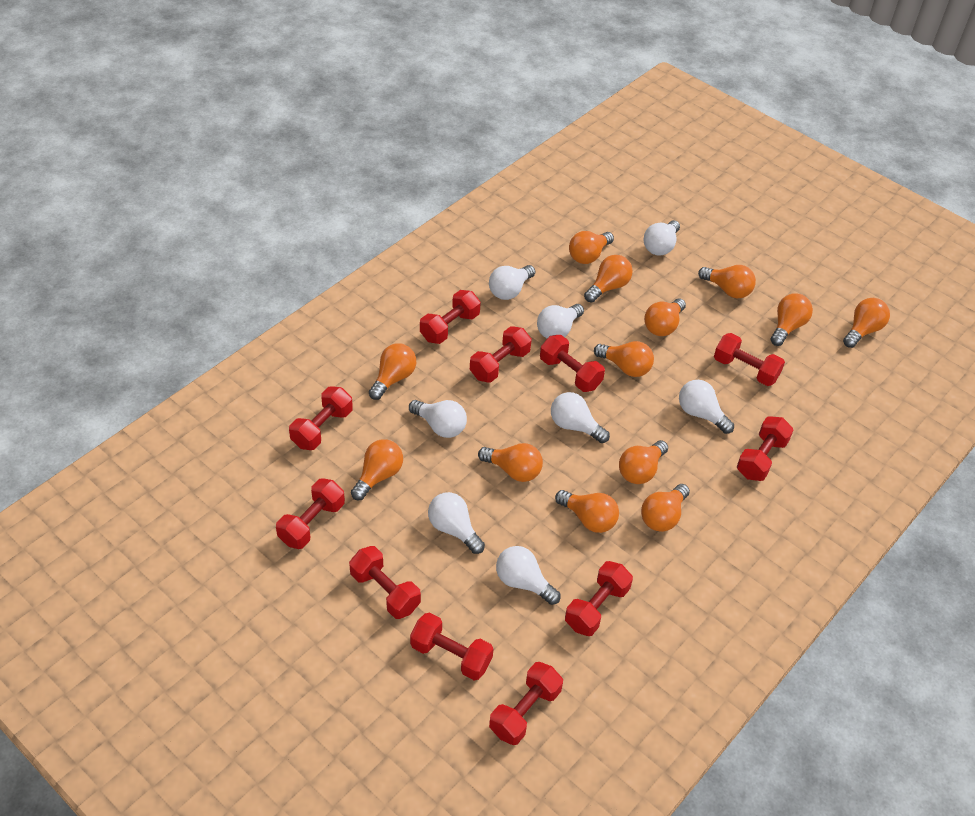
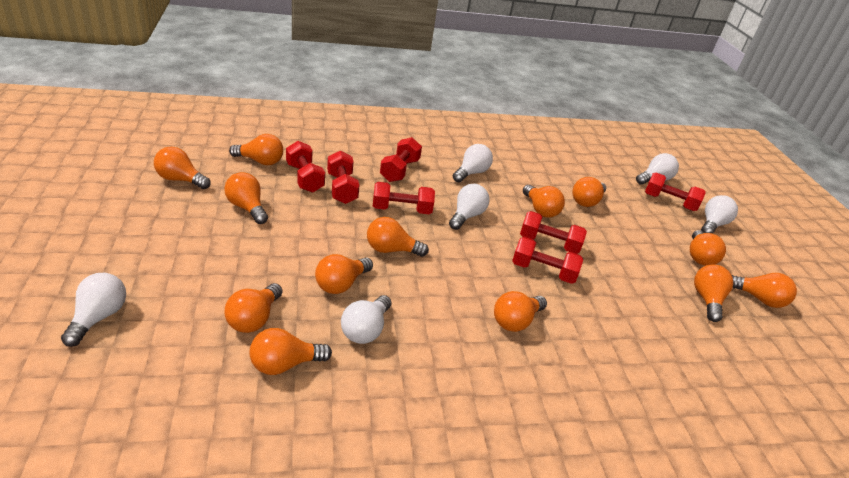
red dumbbell: 11 -> 7
white light bulb: 8 -> 6

